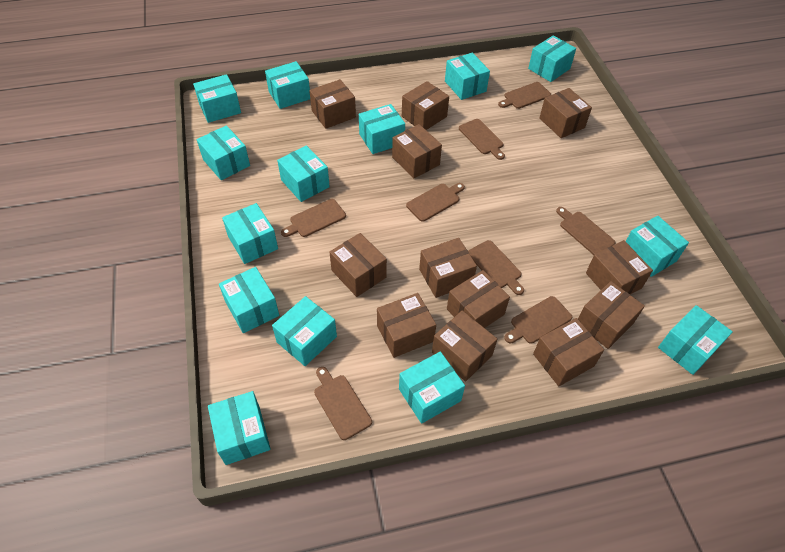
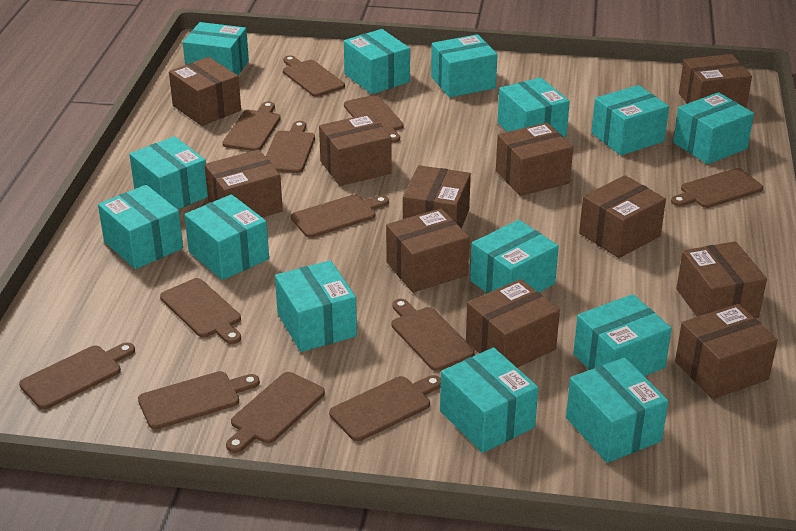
brown box: 12 -> 11
brown cutting board: 8 -> 12

